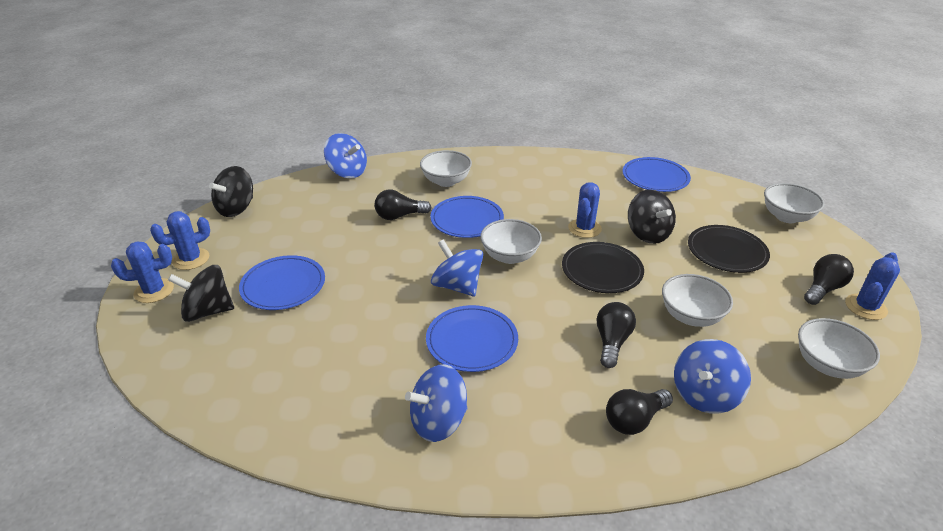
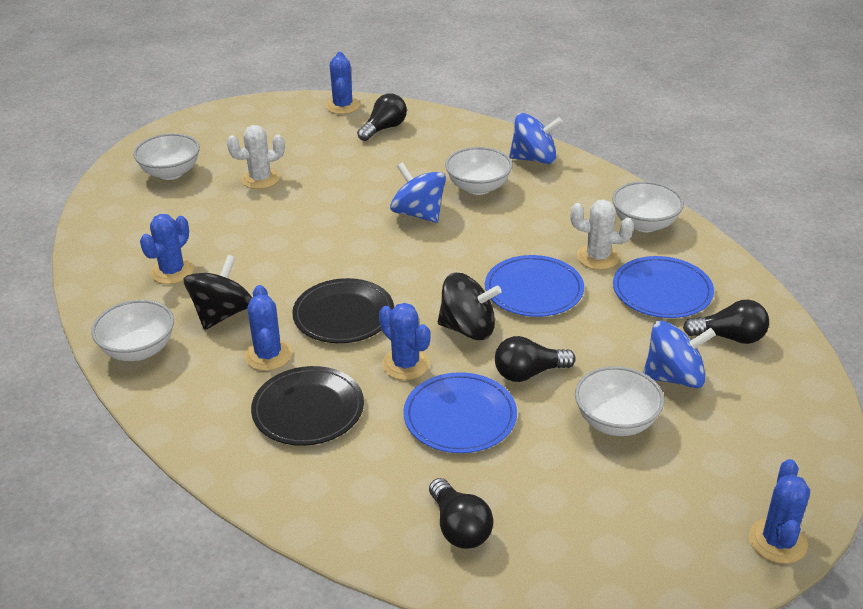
black spinning top: 3 -> 2
blue cactus: 4 -> 5
blue plate: 4 -> 3
blue spinning top: 4 -> 3
white cactus: 0 -> 2

